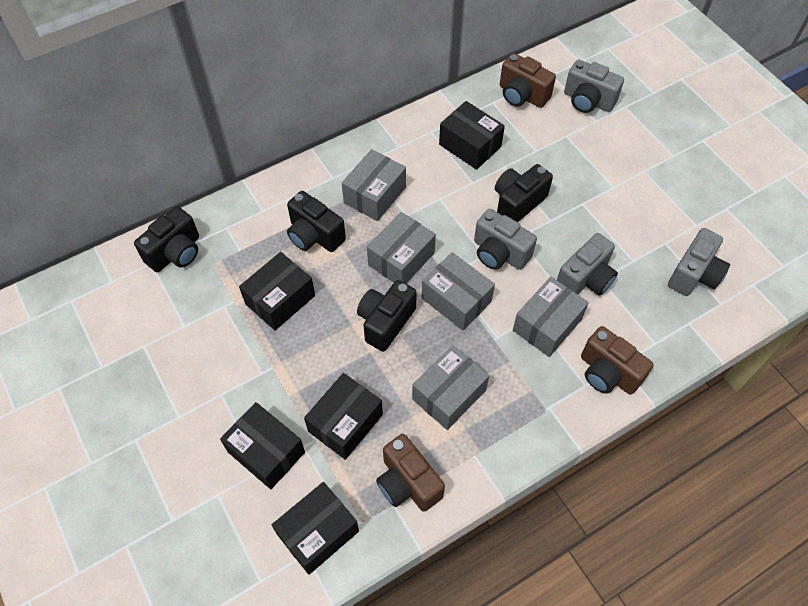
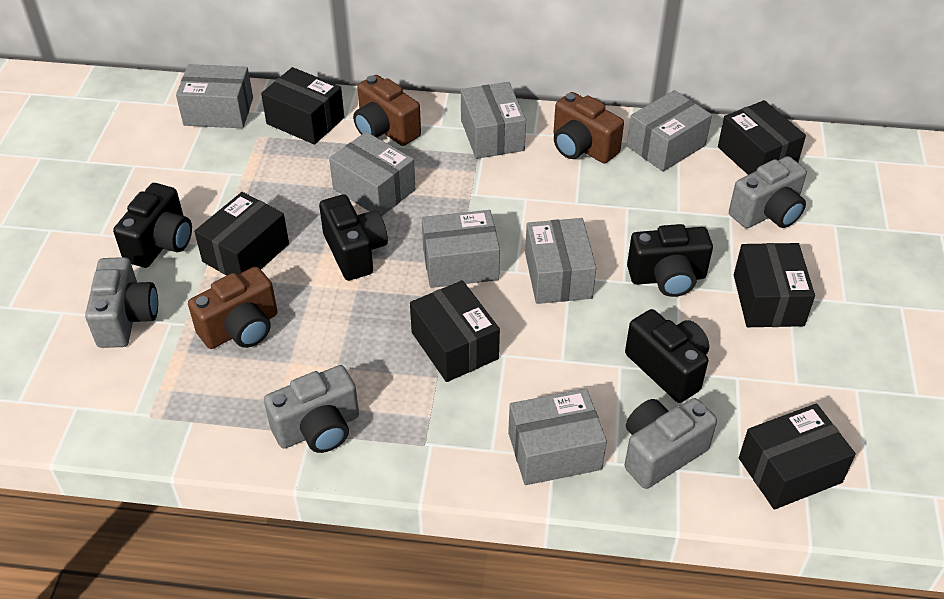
black box: 5 -> 6
grey box: 5 -> 7

